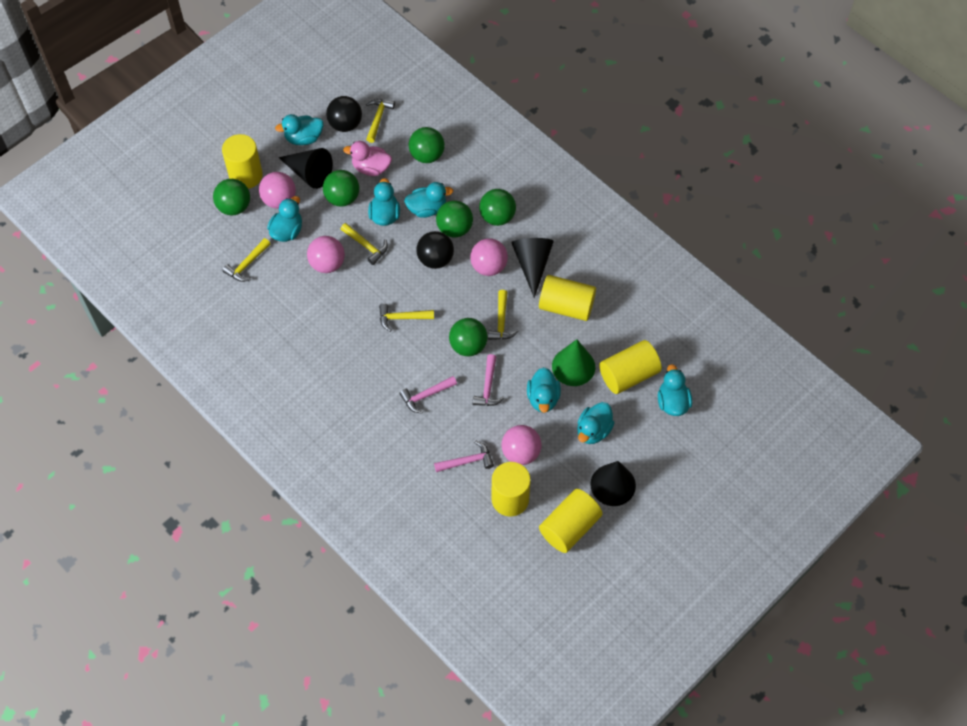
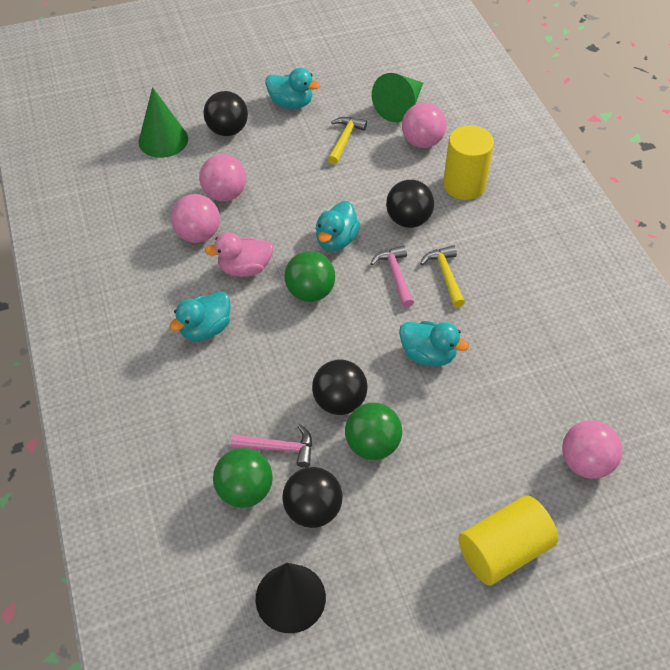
black ball: 2 -> 4
black cone: 3 -> 1
green ball: 6 -> 3
green cone: 1 -> 2
pink hammer: 3 -> 2
turquoise duck: 7 -> 4
yellow cylinder: 5 -> 2
yellow hammer: 5 -> 2

